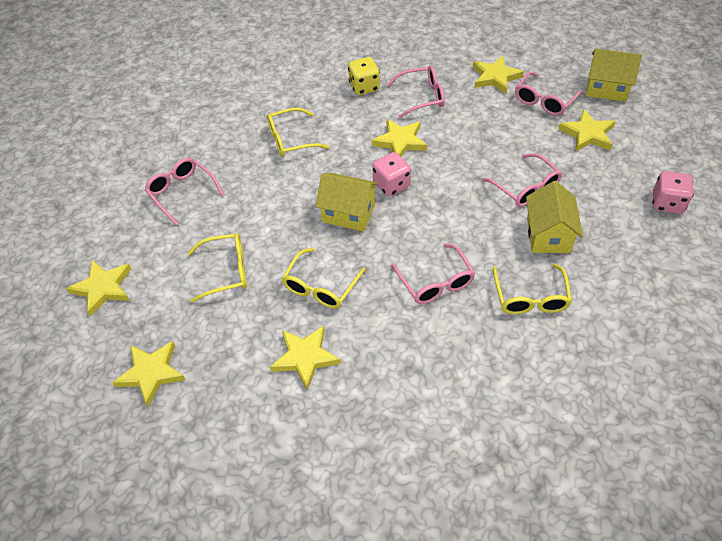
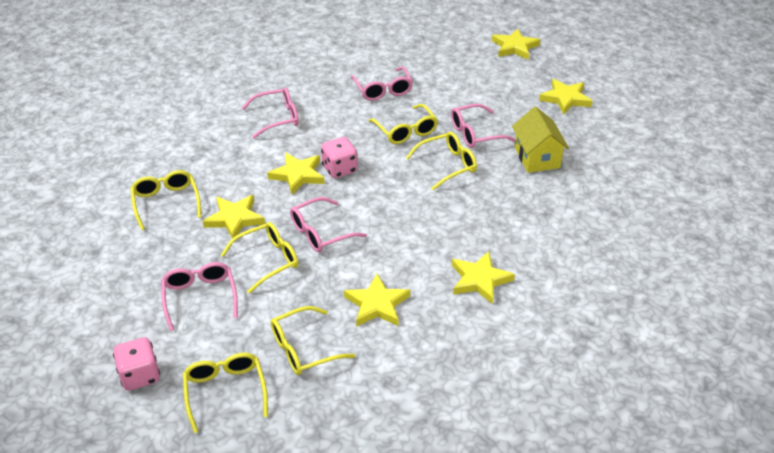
yellow dice: 1 -> 0
yellow glasses: 4 -> 6
yellow house: 3 -> 1

